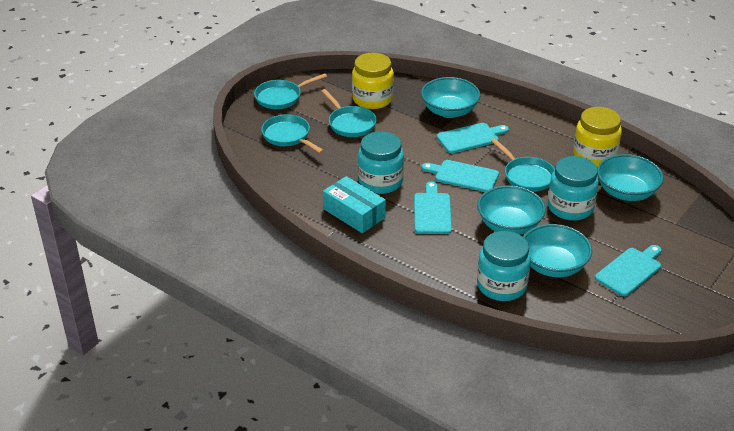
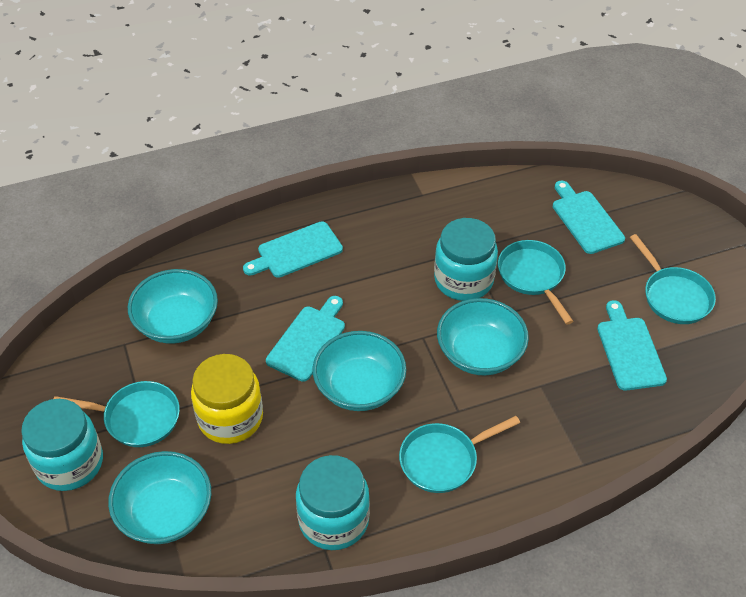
turquoise box: 1 -> 0
yellow jar: 2 -> 1

